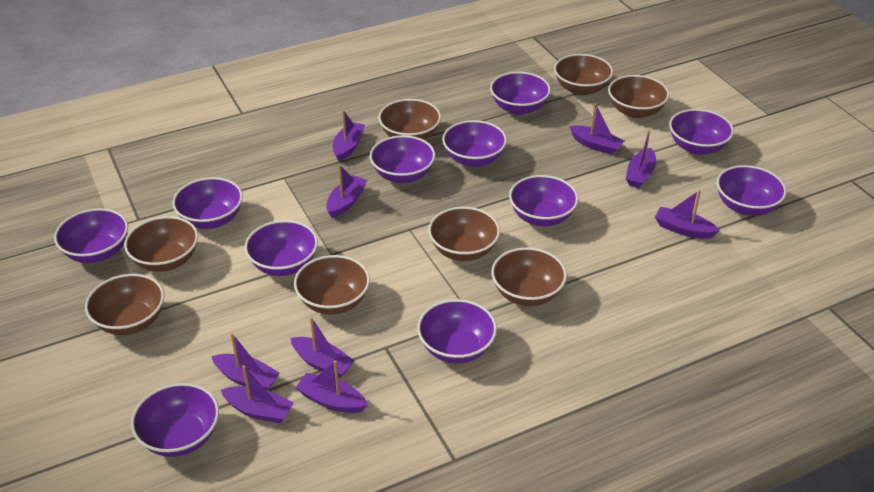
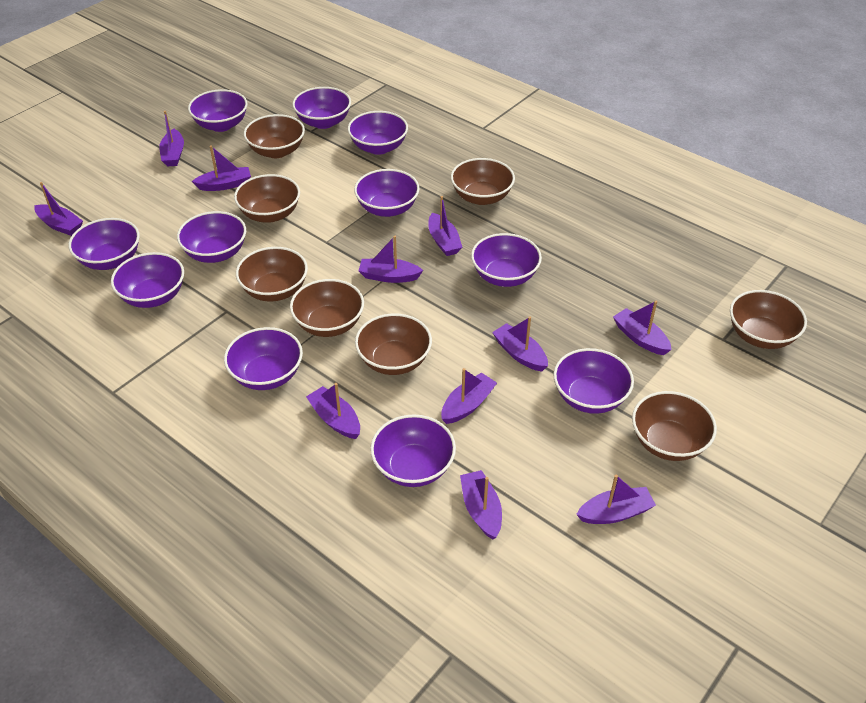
purple boat: 9 -> 11

